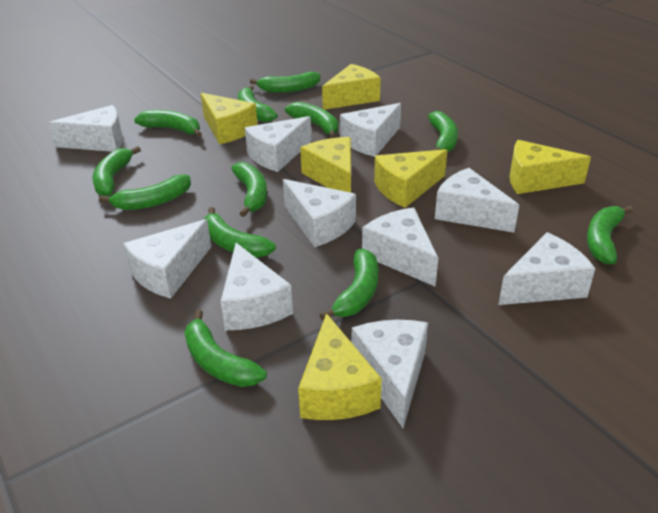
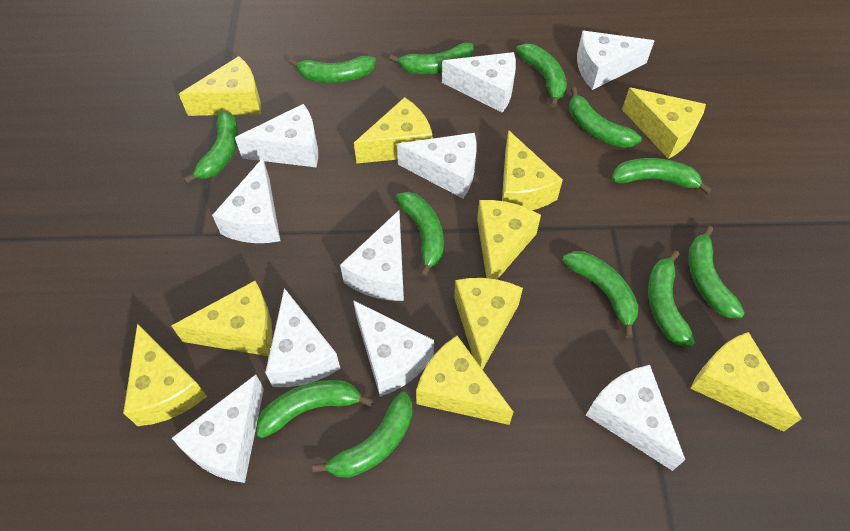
yellow cheese: 6 -> 10

